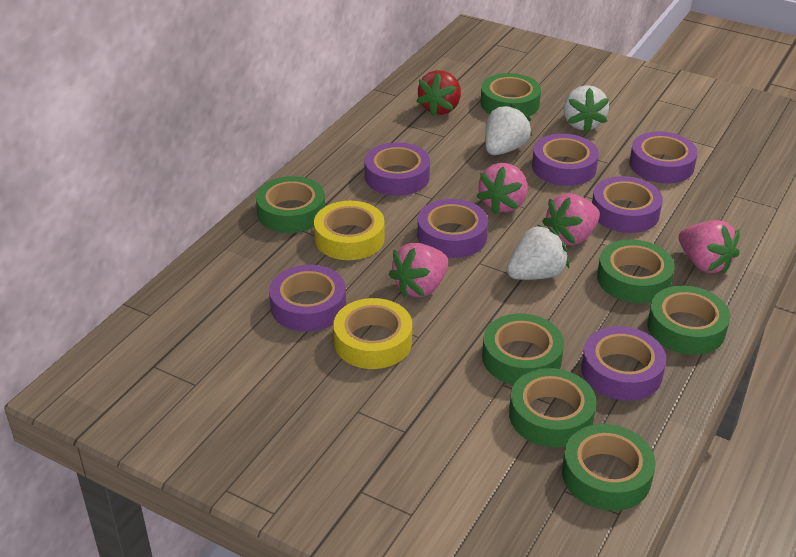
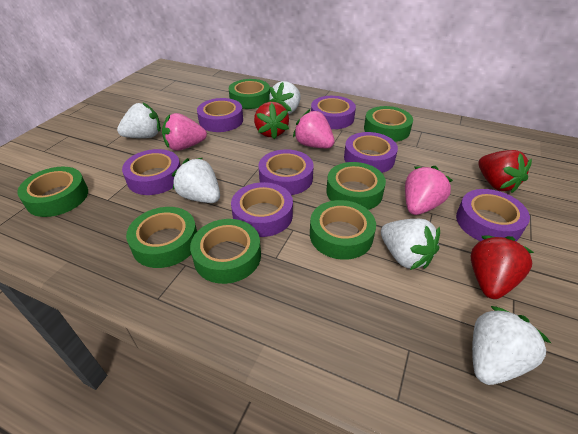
pink strawberry: 4 -> 3
red strawberry: 1 -> 3
white strawberry: 3 -> 5
yellow tape: 2 -> 0

